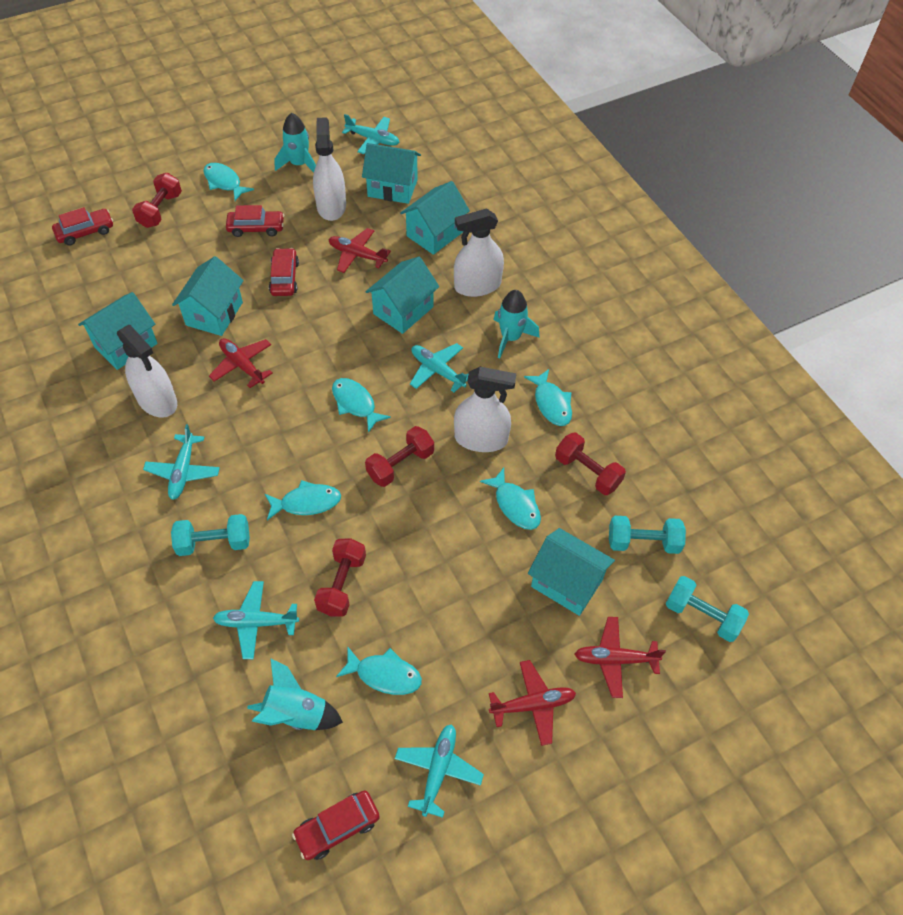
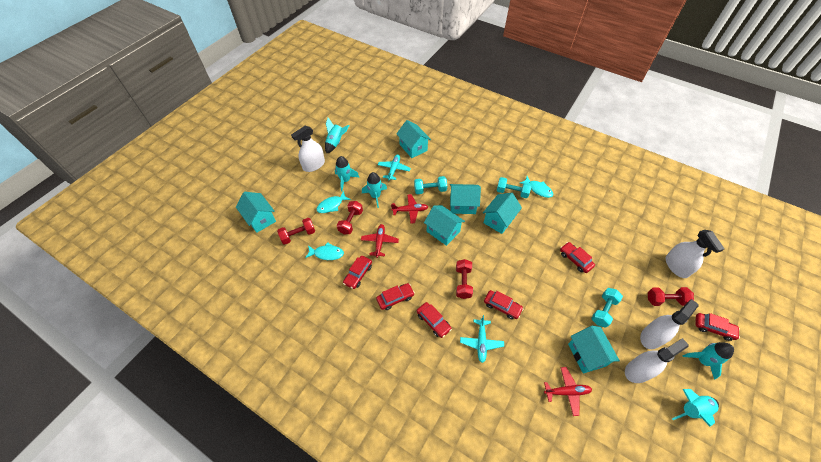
red car: 4 -> 6
red plane: 4 -> 3
turquoise fish: 6 -> 3
turquoise plane: 5 -> 2
turquoise rocket: 3 -> 5

